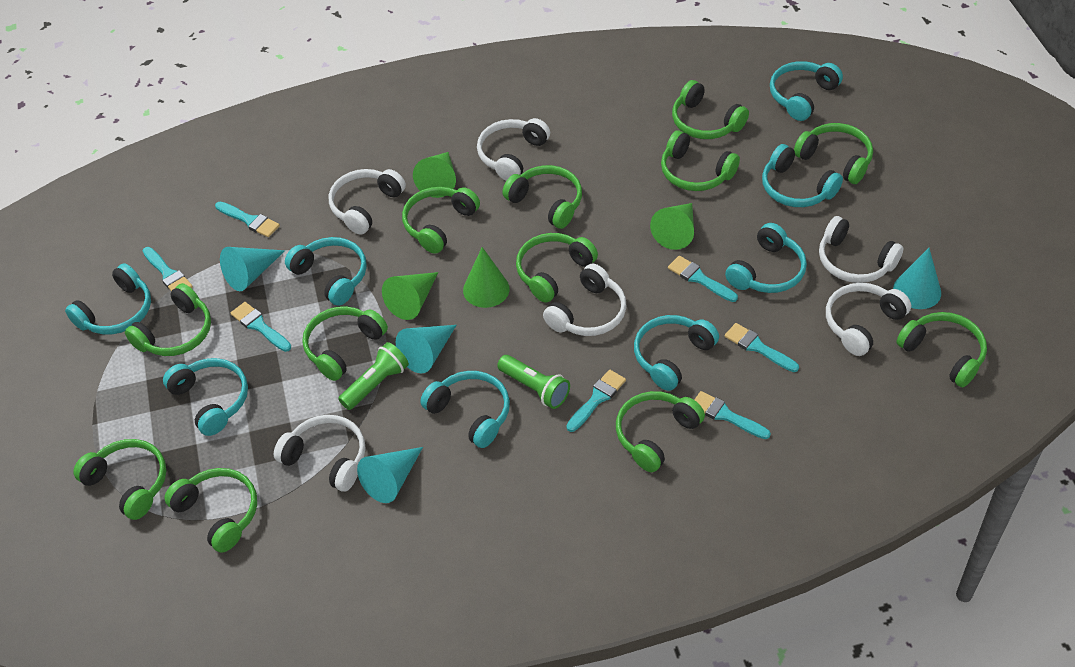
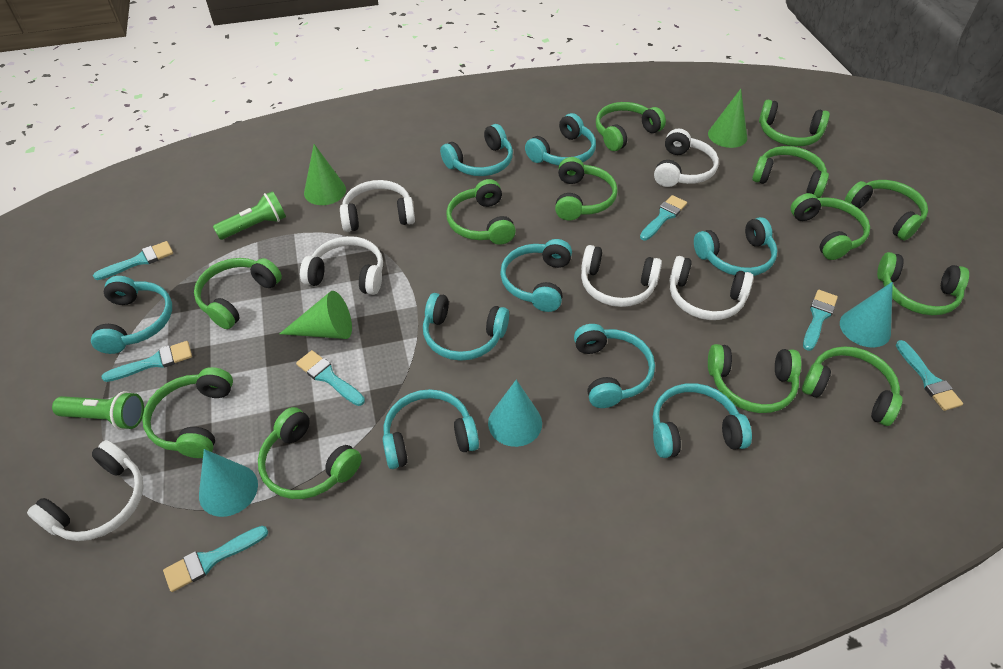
green cone: 4 -> 3
green headphones: 12 -> 13
turquoise cone: 4 -> 3
turquoise headphones: 8 -> 9

